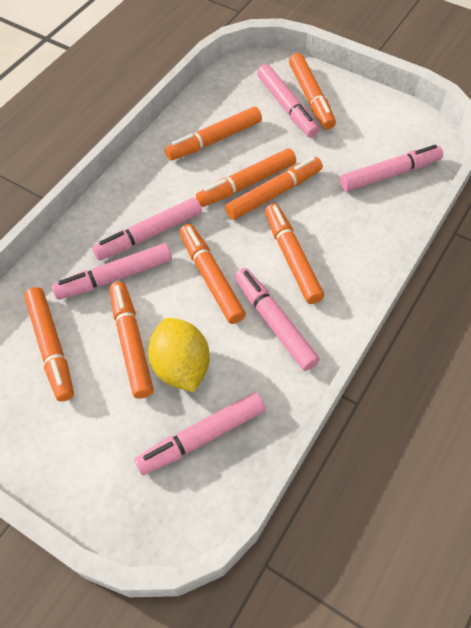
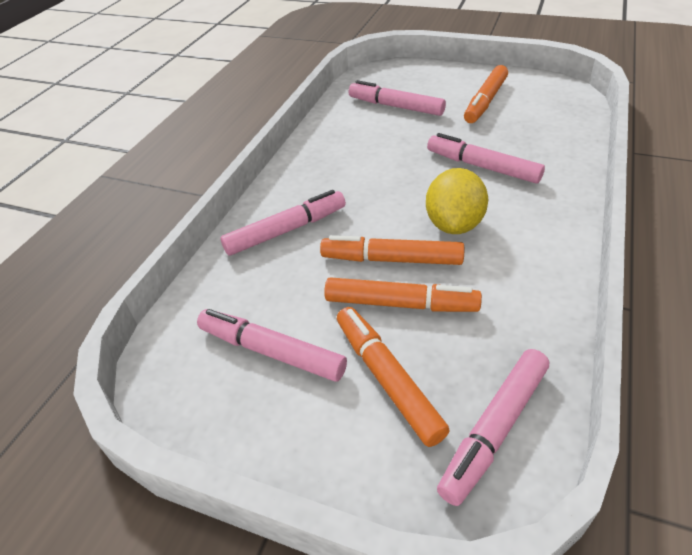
orange marker: 8 -> 4
pink marker: 6 -> 5

